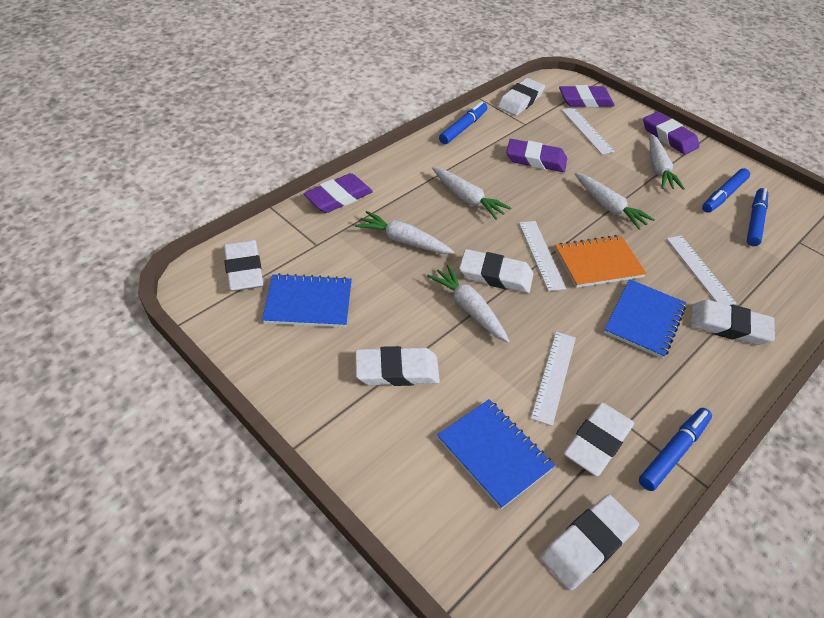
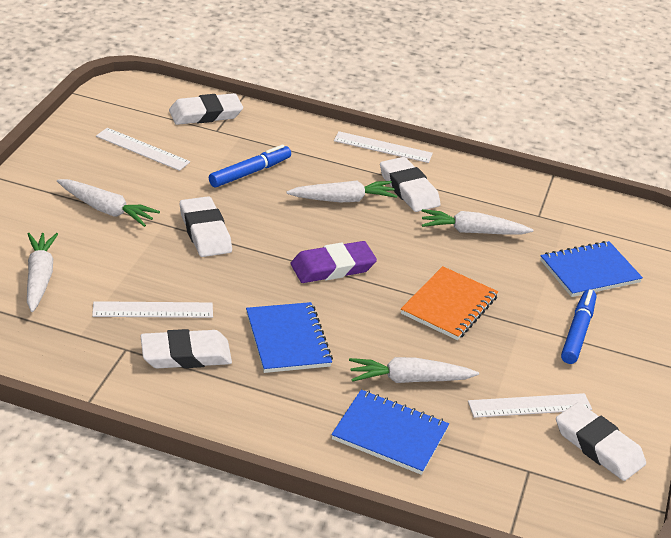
blue marker: 4 -> 2
purple eraser: 4 -> 1
white eraser: 7 -> 5

